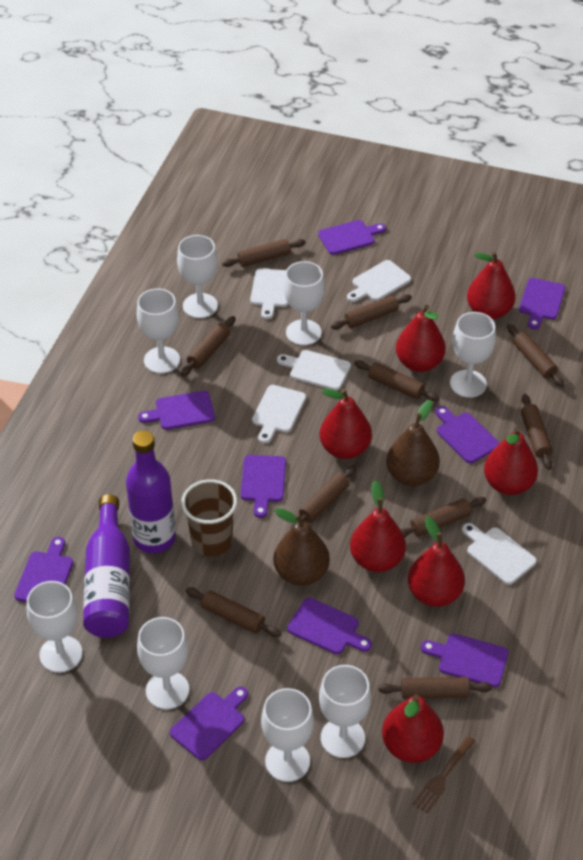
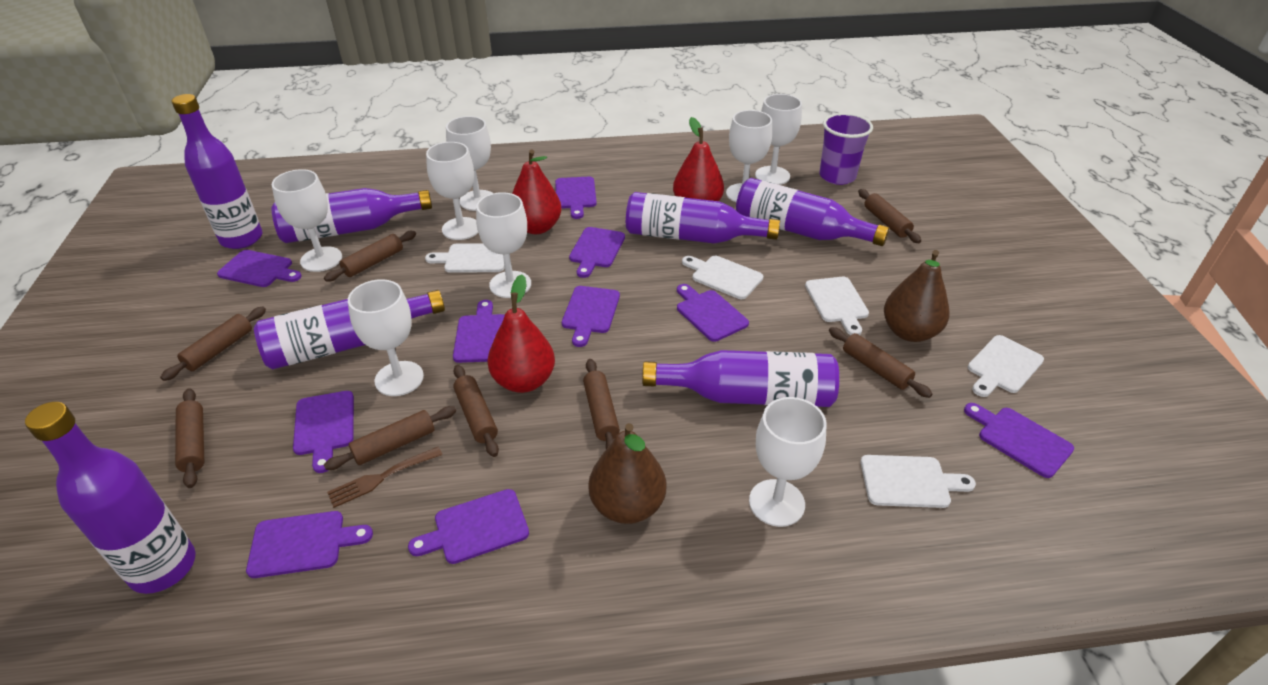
brown cup: 1 -> 0
brown rolling pin: 10 -> 8
purple bottle: 2 -> 7
purple cup: 0 -> 1
purple cutting board: 9 -> 10
red pear: 7 -> 3

